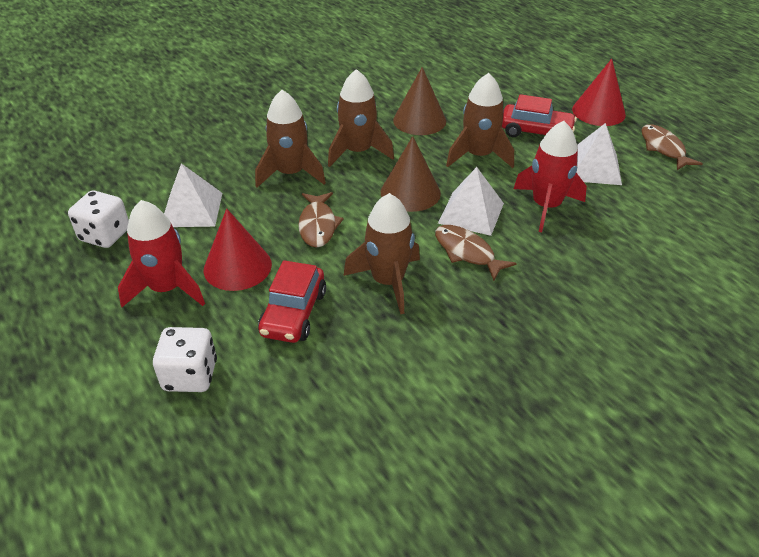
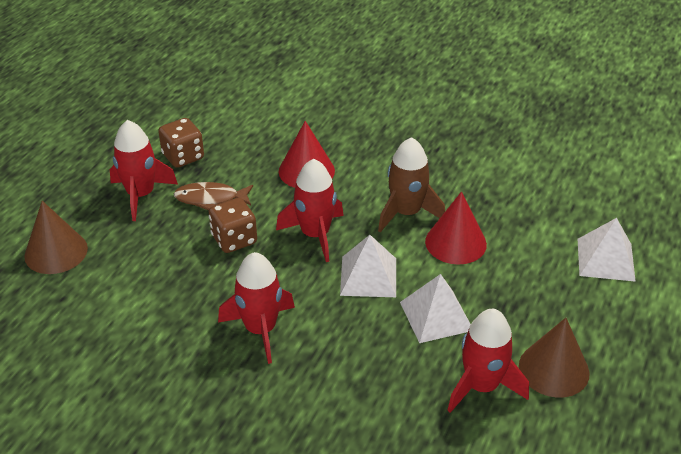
brown dice: 0 -> 2
brown fish: 3 -> 1
brown rocket: 4 -> 1
red car: 2 -> 0
red rocket: 2 -> 4
white dice: 2 -> 0

